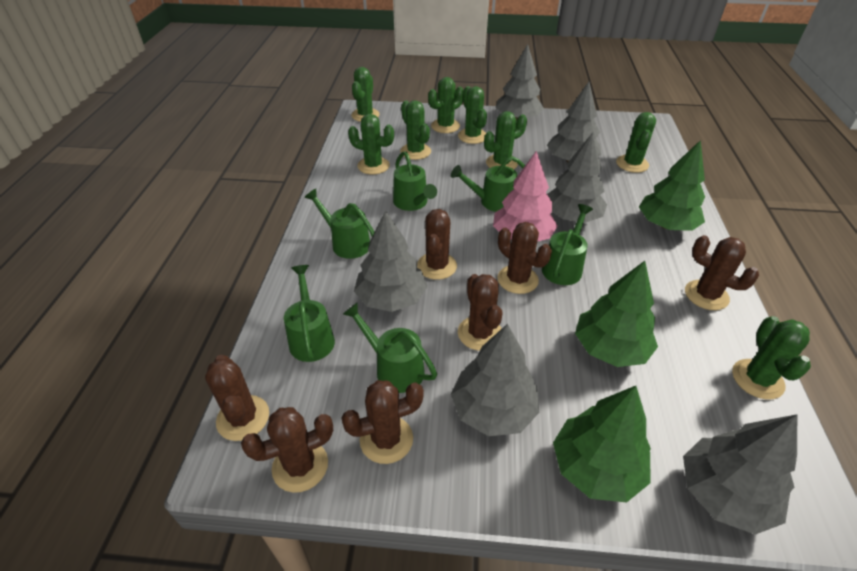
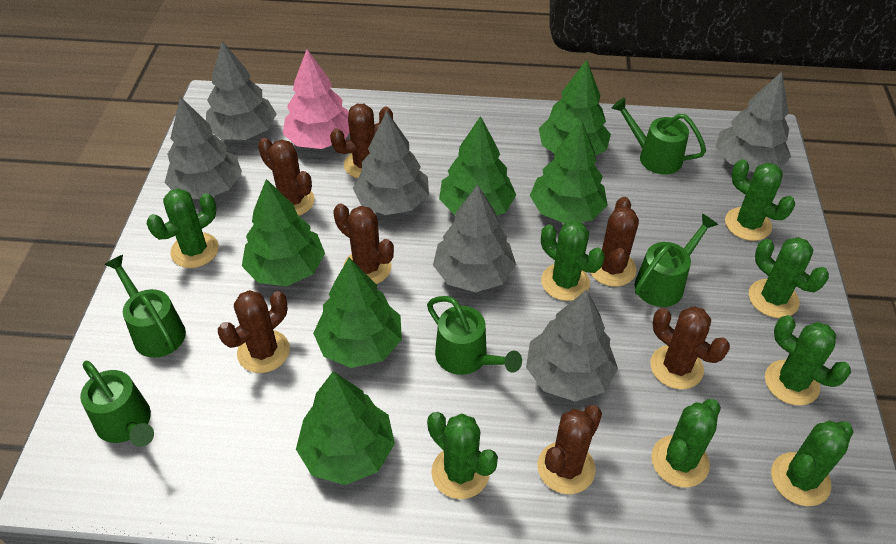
green tree: 3 -> 6
green watering can: 6 -> 5

